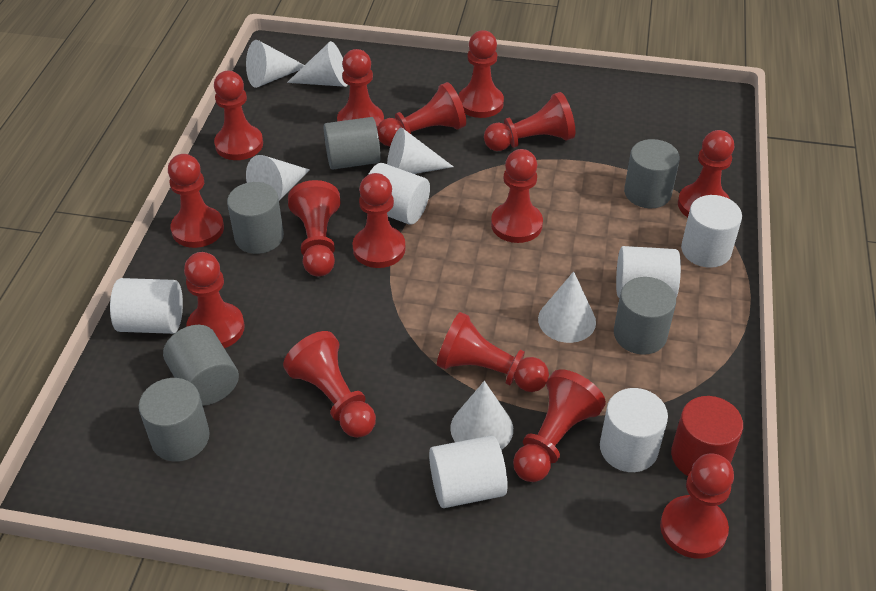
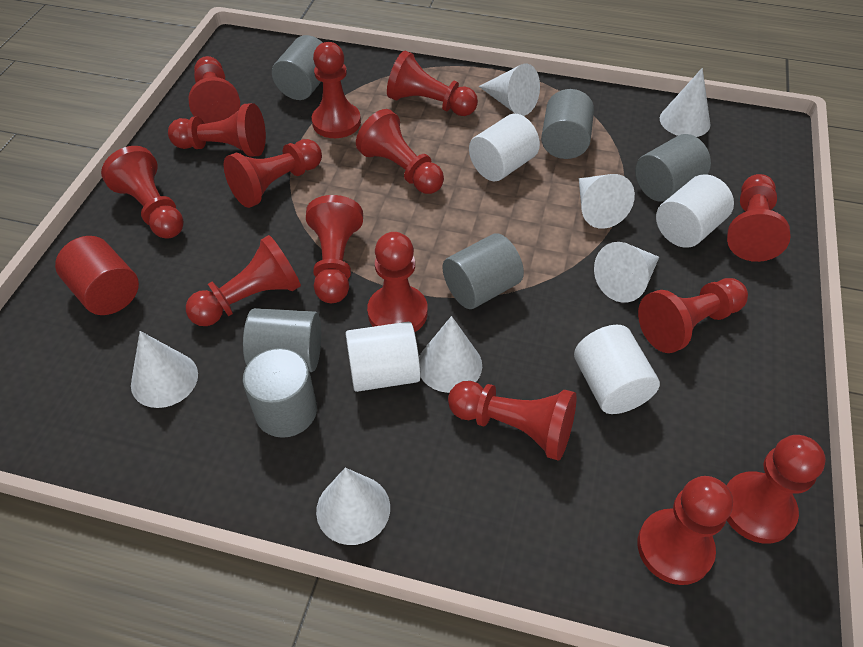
white cone: 6 -> 7
white cylinder: 6 -> 4

